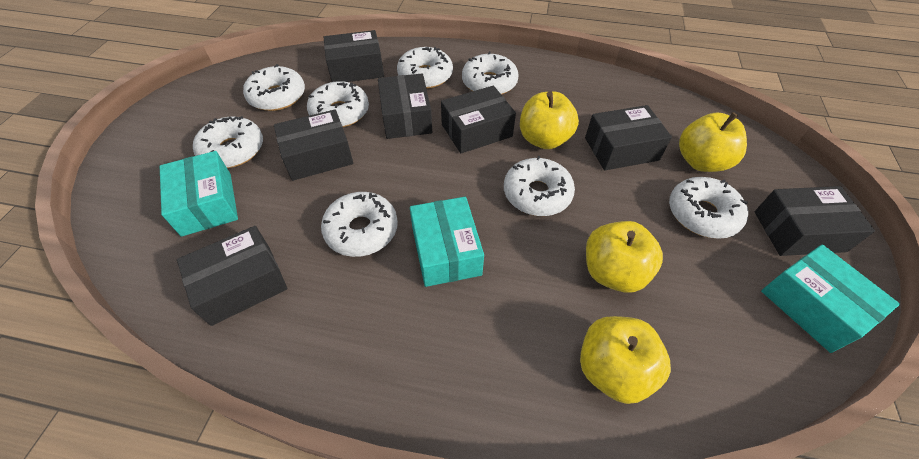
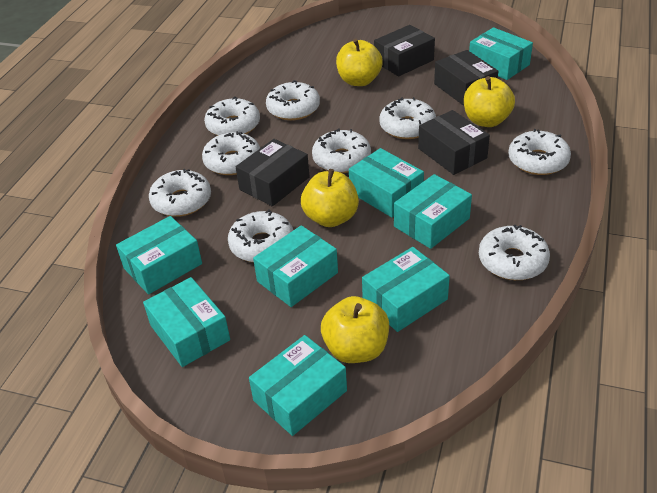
black box: 7 -> 4
turquoise box: 3 -> 8
white donut: 8 -> 9

